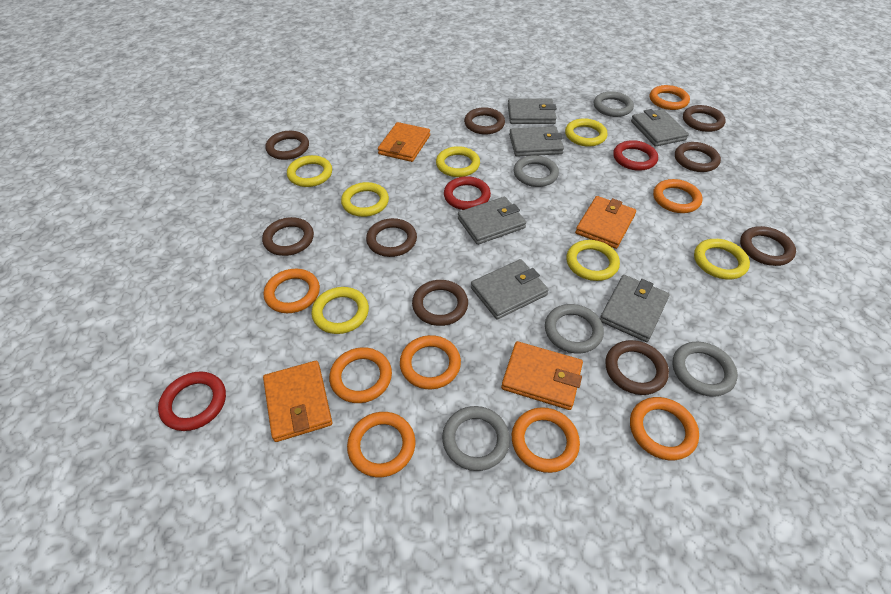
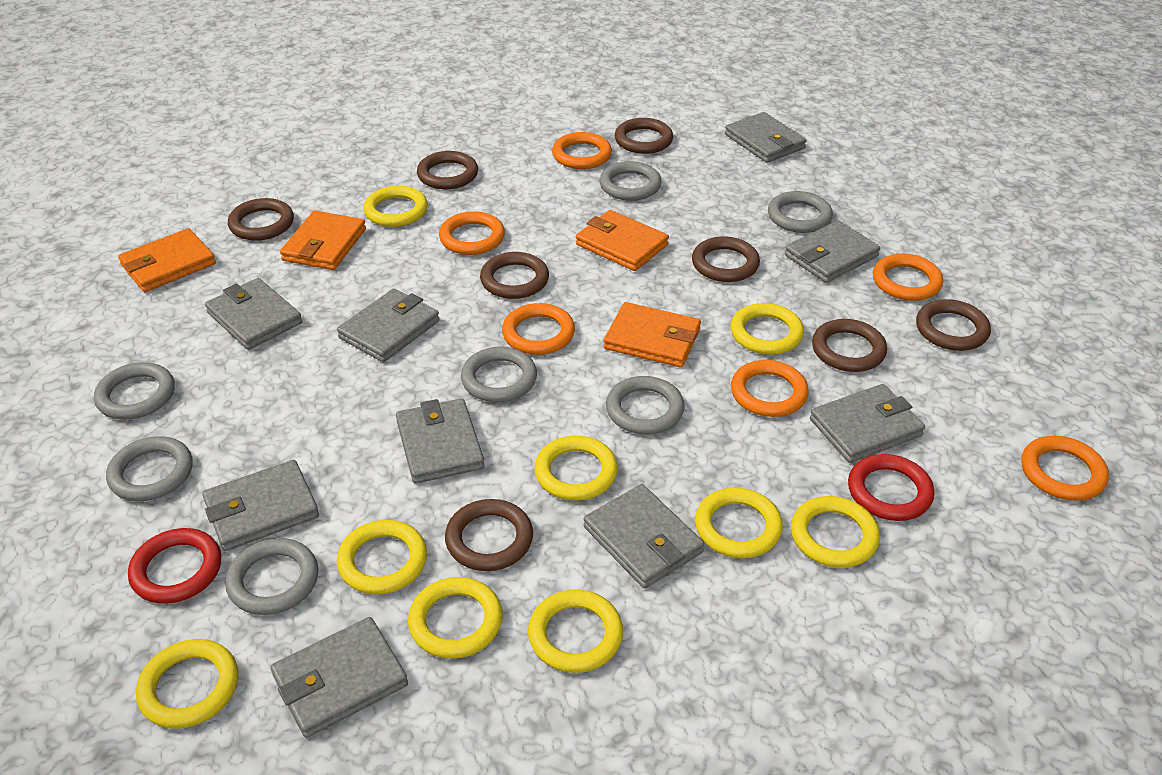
brown ring: 9 -> 8
grey ring: 5 -> 7
grey wallet: 6 -> 9
orange ring: 8 -> 6
red ring: 3 -> 2
yellow ring: 7 -> 9

